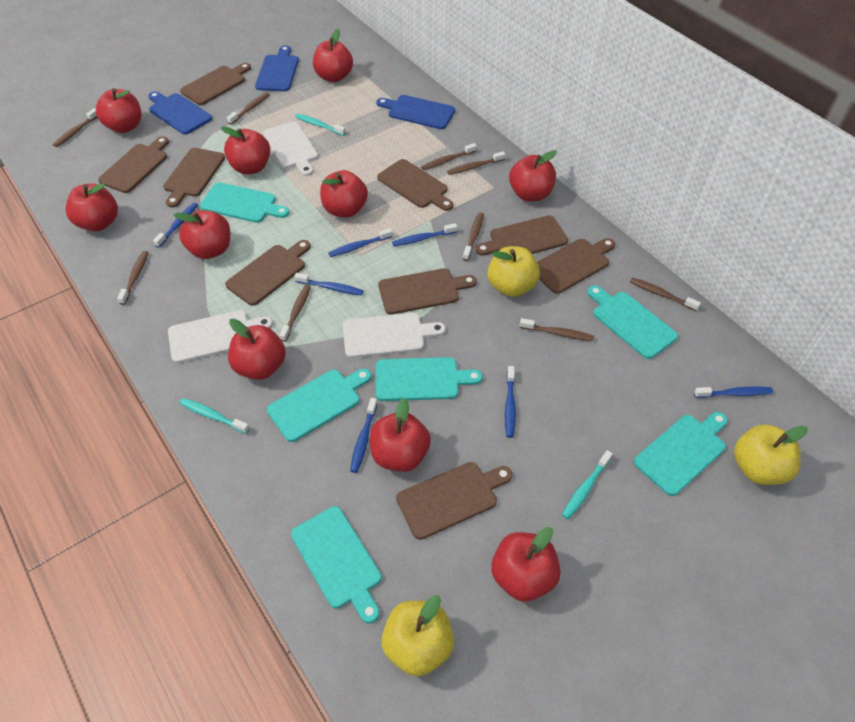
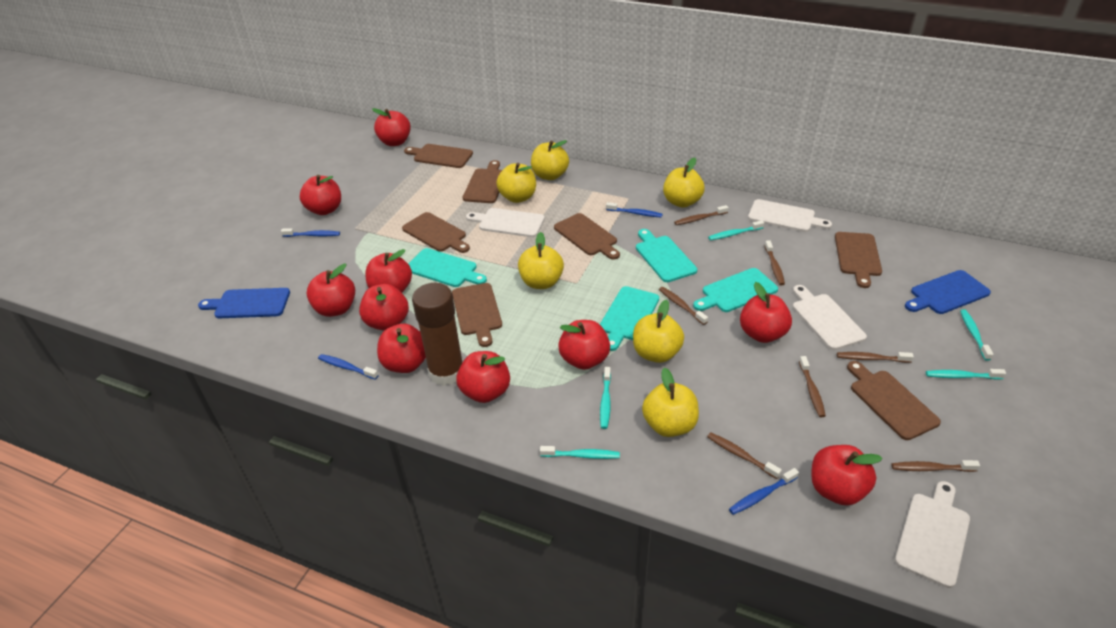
blue cutting board: 3 -> 2
blue toothbrush: 7 -> 4
brown cutting board: 9 -> 7
brown glue stick: 0 -> 1
brown toothbrush: 9 -> 7
turquoise cutting board: 6 -> 4
turquoise toothbrush: 3 -> 5
white cutting board: 3 -> 4
yellow apple: 3 -> 6

